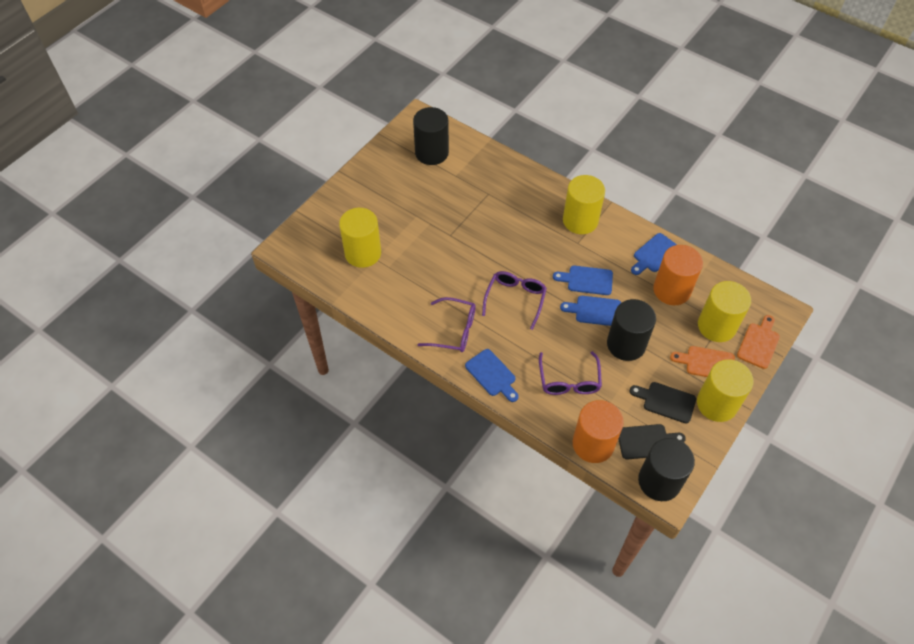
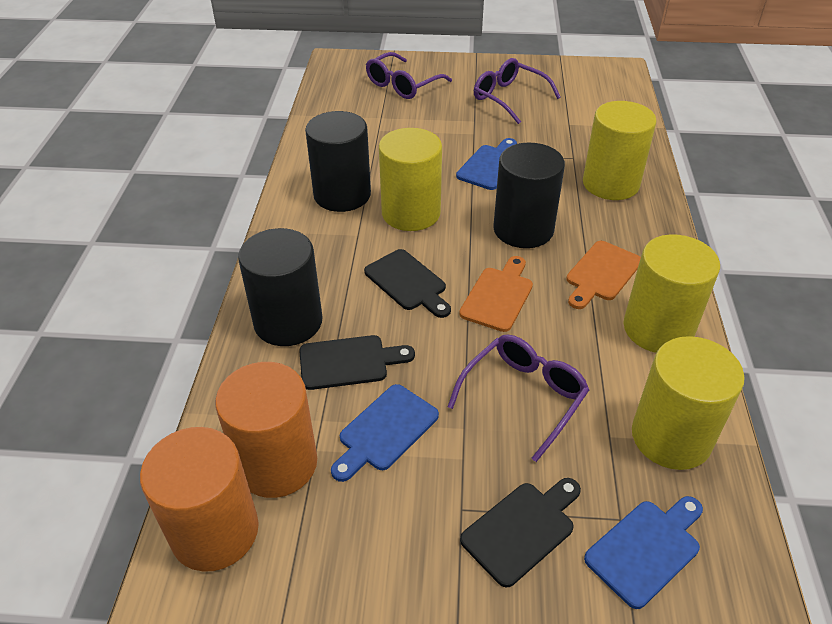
black cutting board: 2 -> 3
blue cutting board: 4 -> 3

